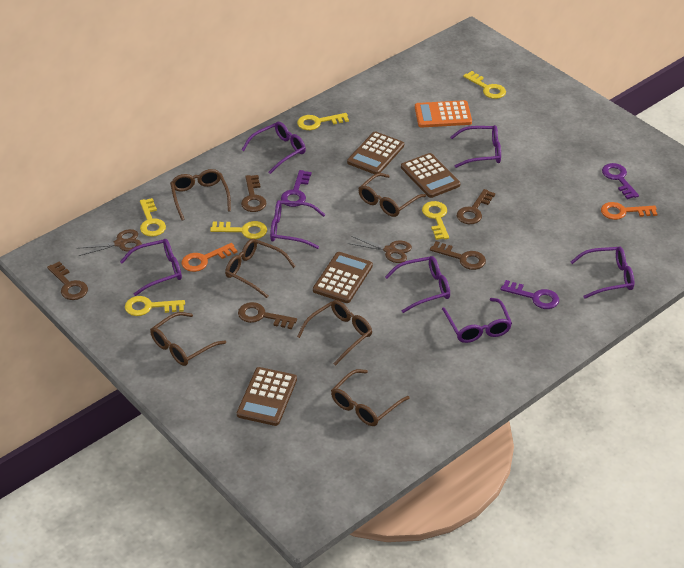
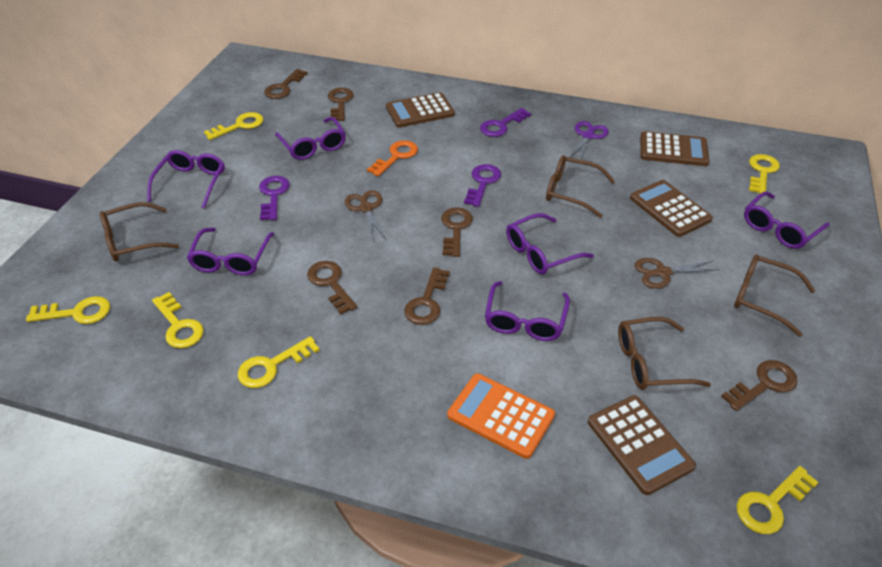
brown glasses: 6 -> 4
brown key: 5 -> 6
orange key: 2 -> 1
purple glasses: 7 -> 6
purple scissors: 0 -> 1

